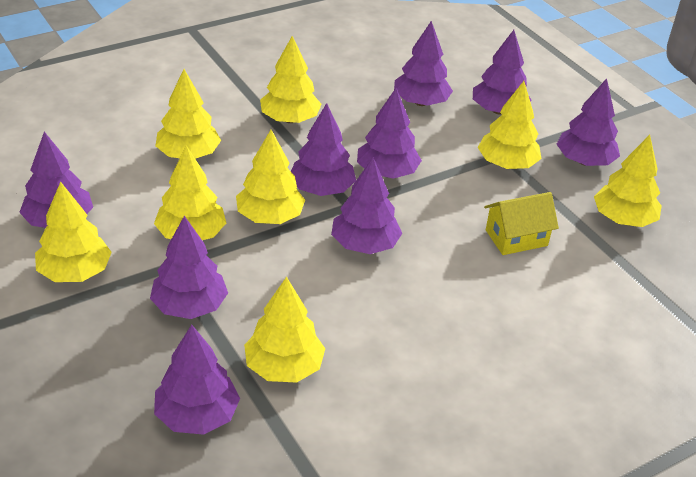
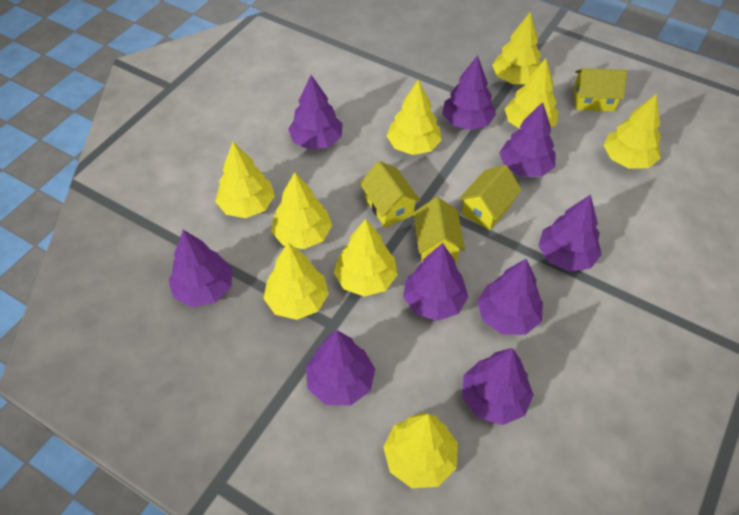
yellow house: 1 -> 4
yellow tree: 8 -> 9

